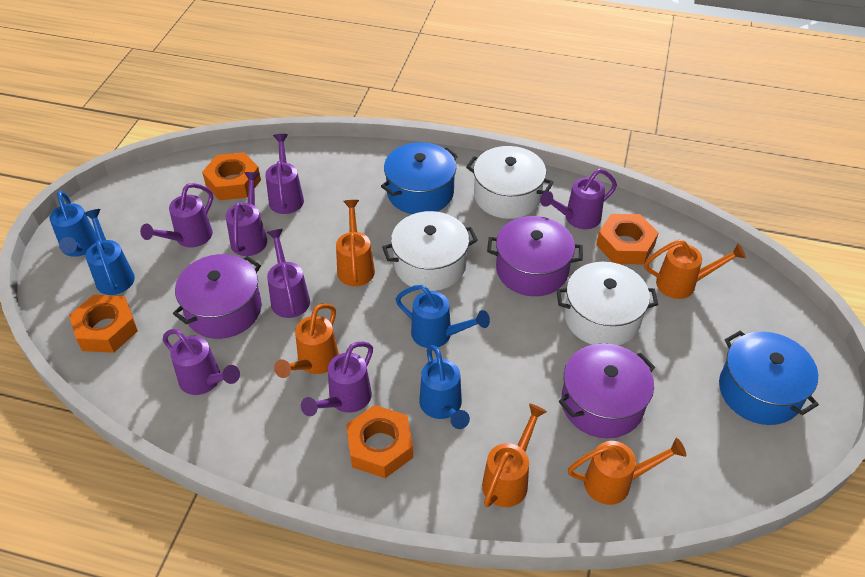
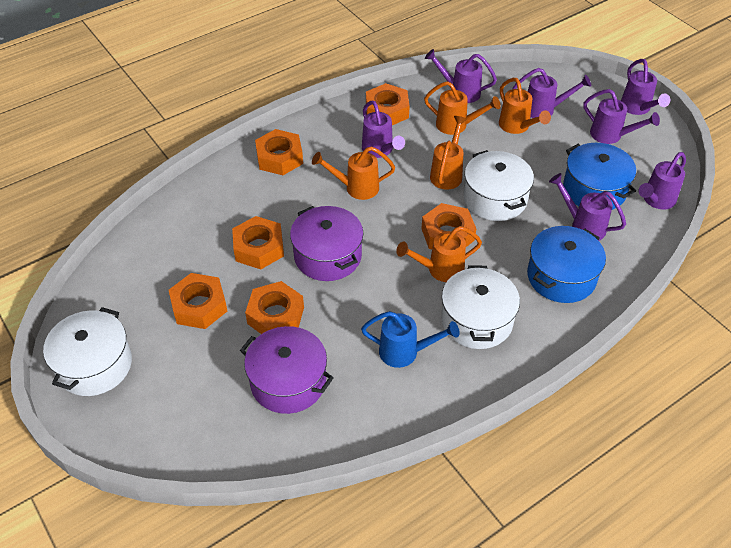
blue watering can: 4 -> 1
orange nut: 4 -> 6
purple pot: 3 -> 2

